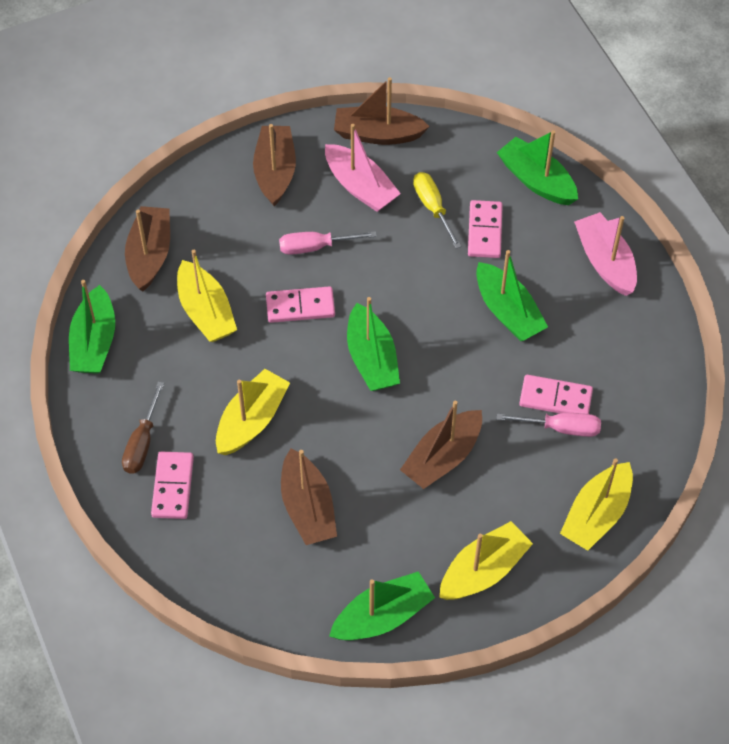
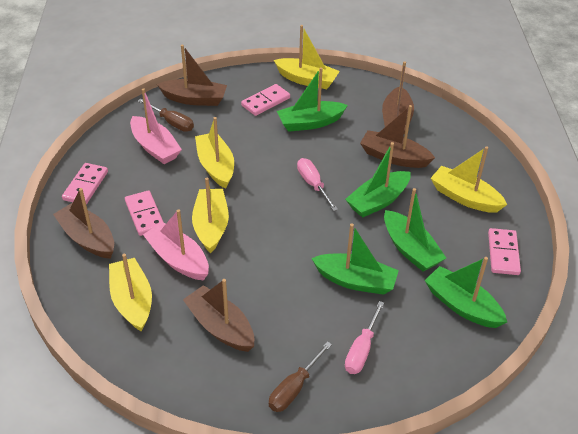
brown screwdriver: 1 -> 2
yellow boat: 4 -> 5
yellow screwdriver: 1 -> 0

